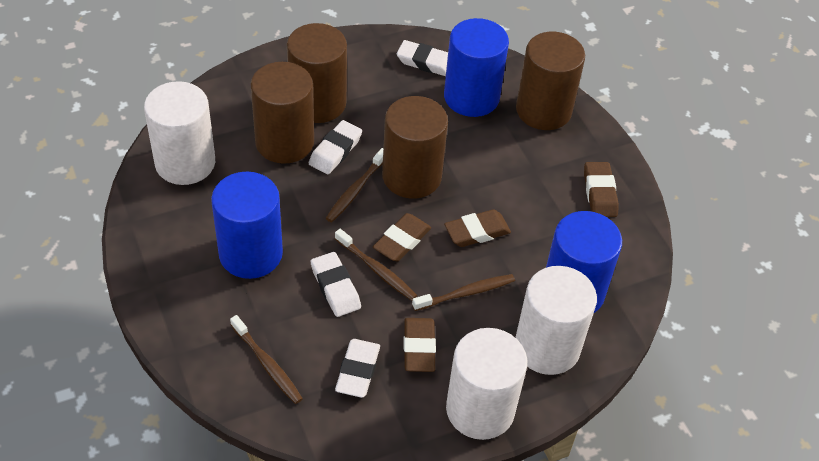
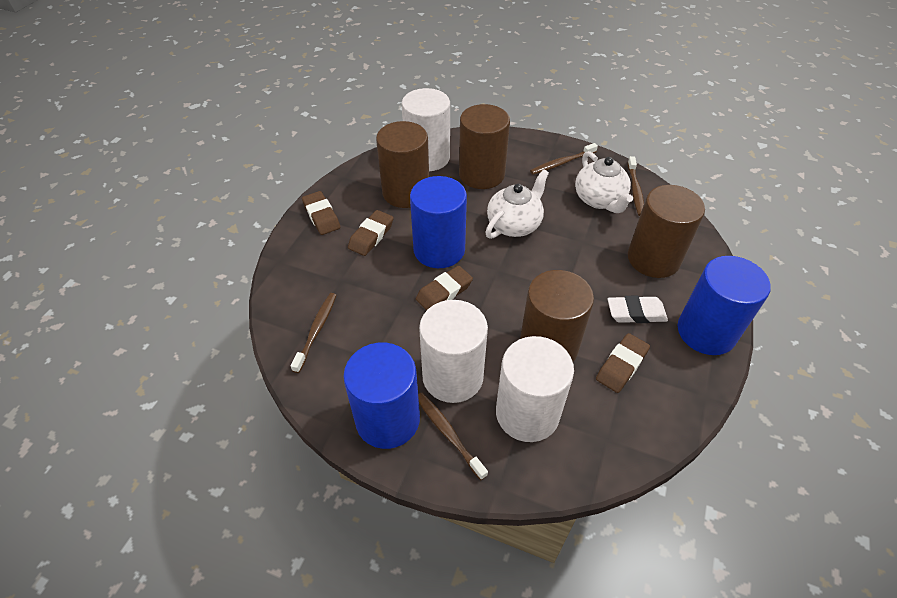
white eraser: 4 -> 1
white teapot: 0 -> 2

